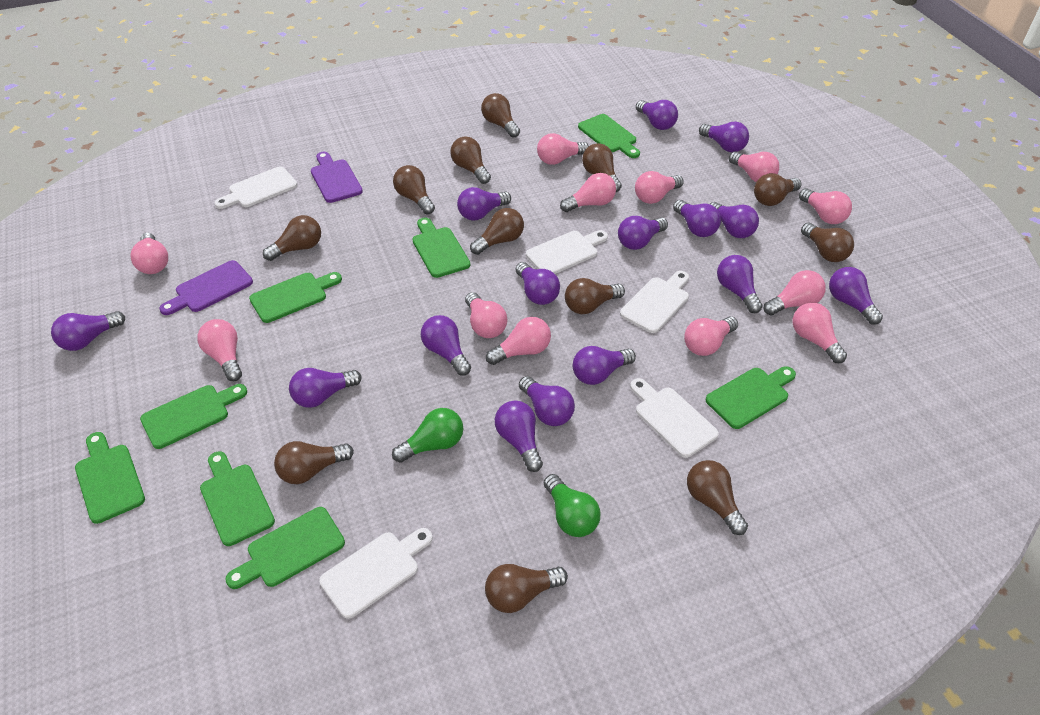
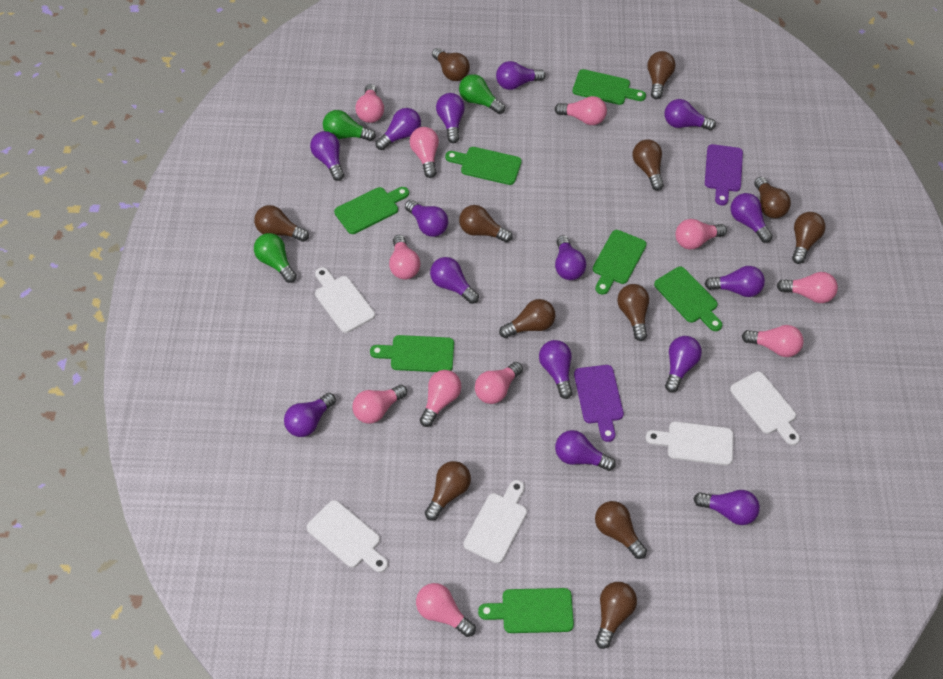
green cutting board: 8 -> 7
green light bulb: 2 -> 3
pink light bulb: 12 -> 11

